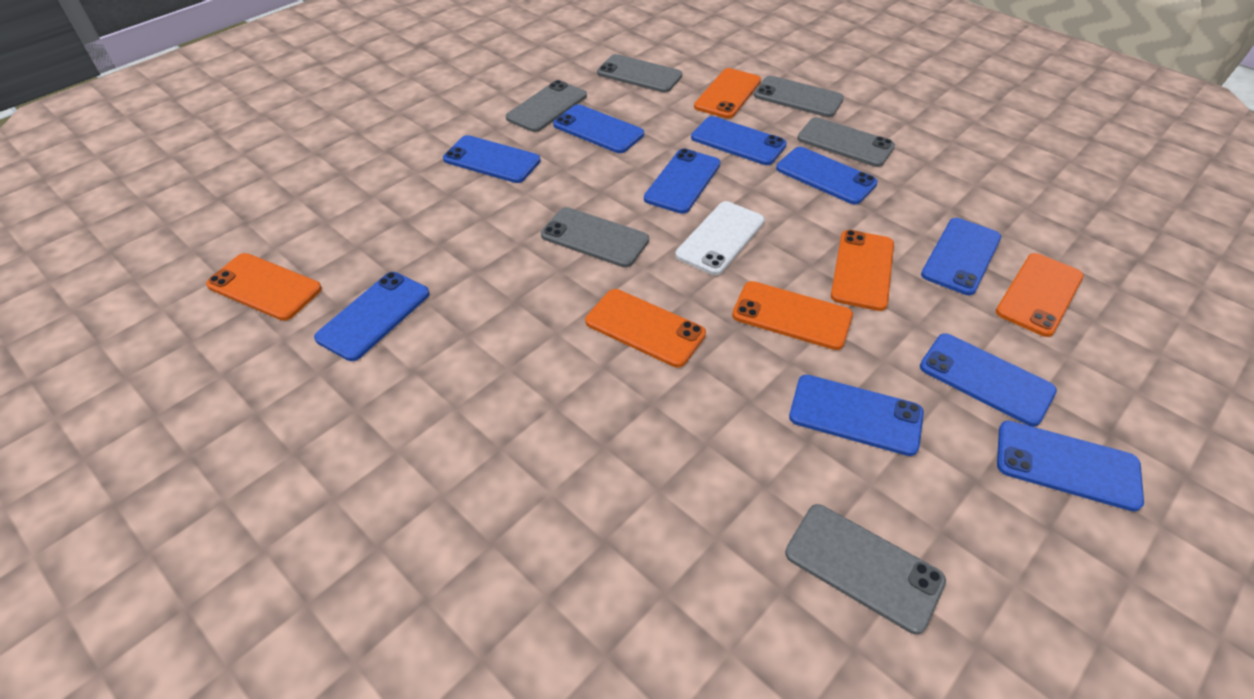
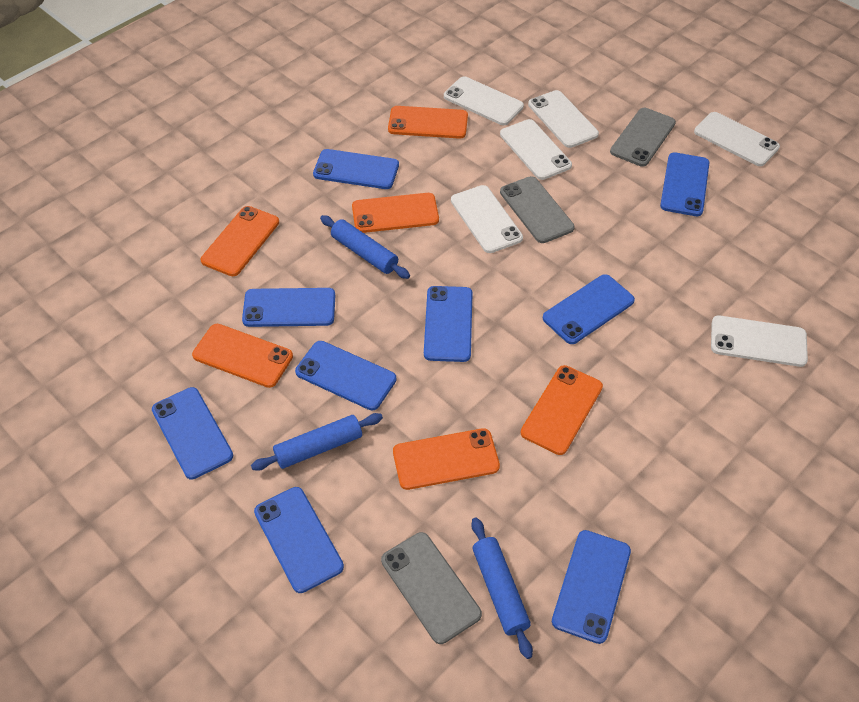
blue phone: 10 -> 9
blue rolling pin: 0 -> 3
grey phone: 6 -> 3
white phone: 1 -> 6

